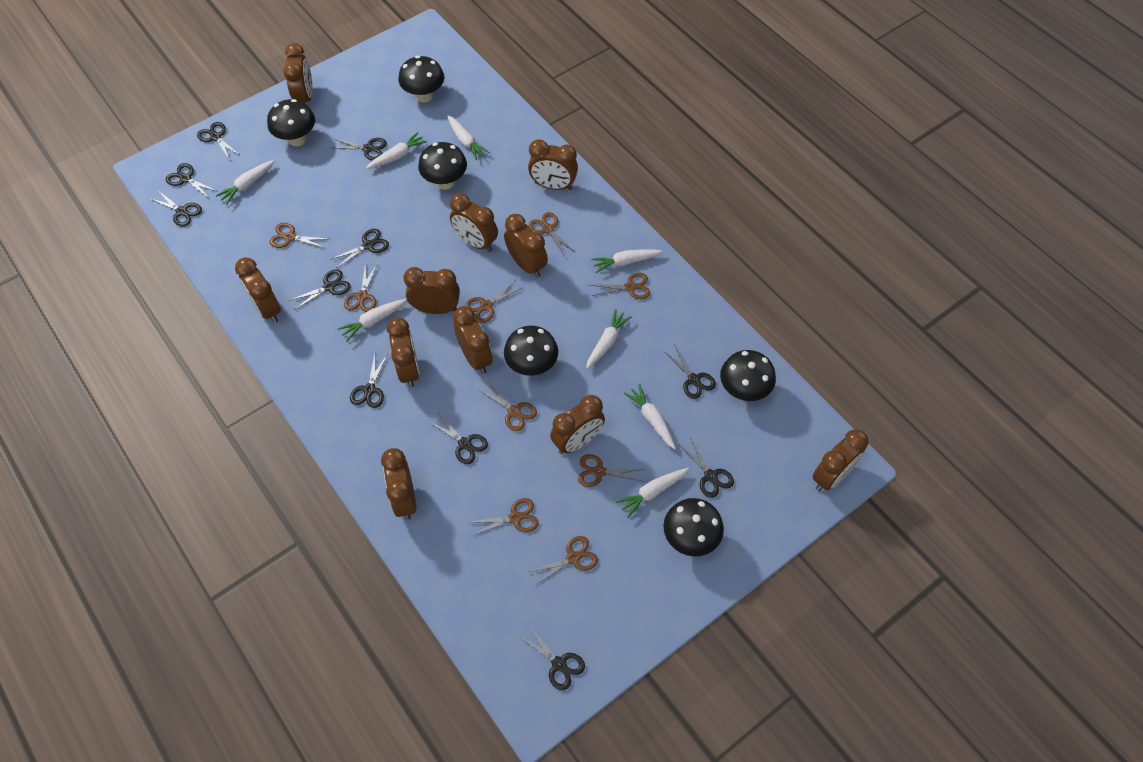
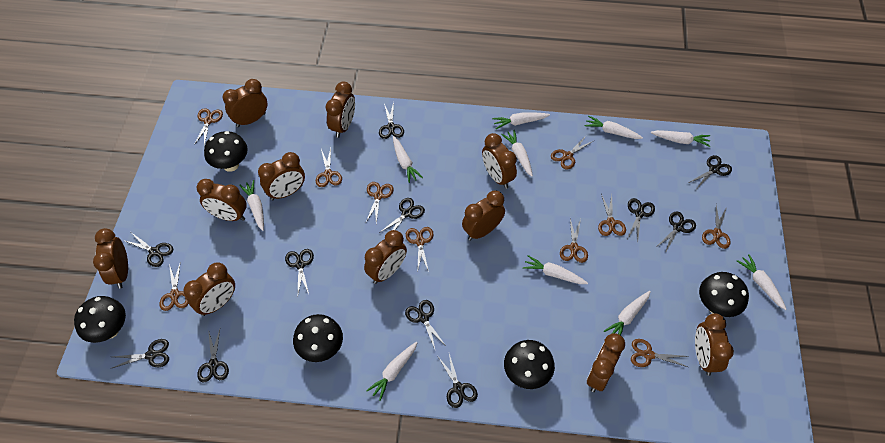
black mushroom: 6 -> 5
brown scissors: 9 -> 10
white carrot: 8 -> 10

